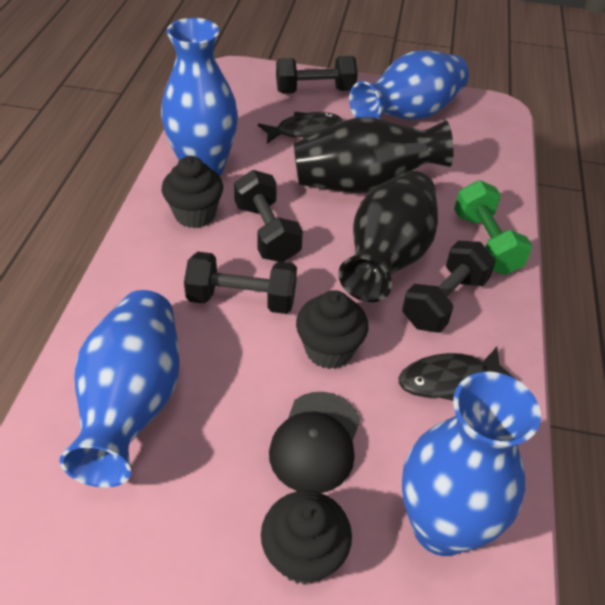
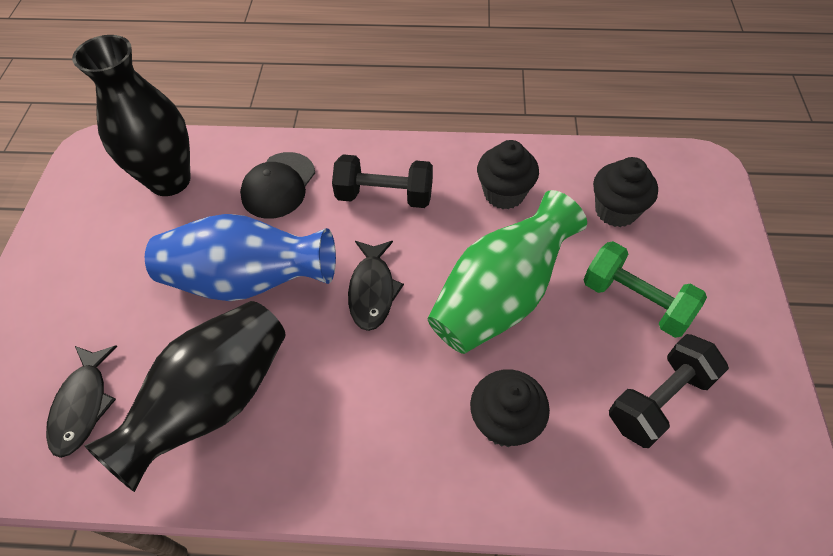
black dumbbell: 4 -> 2
blue vase: 4 -> 1
green vase: 0 -> 1

